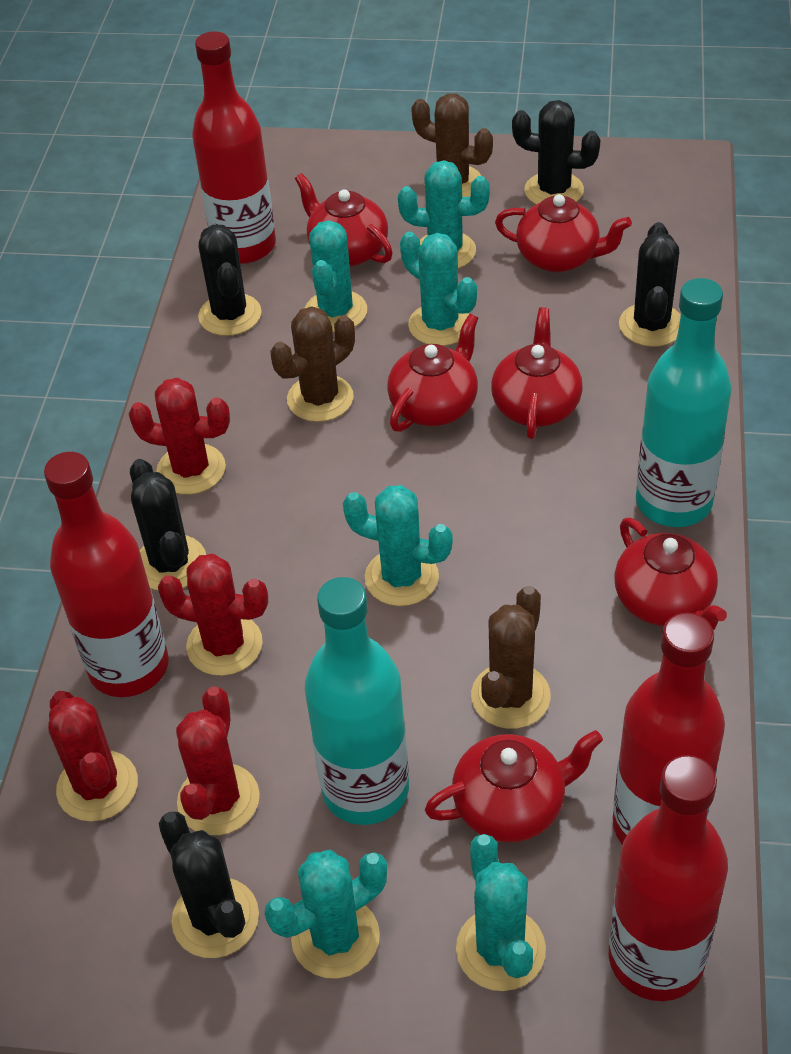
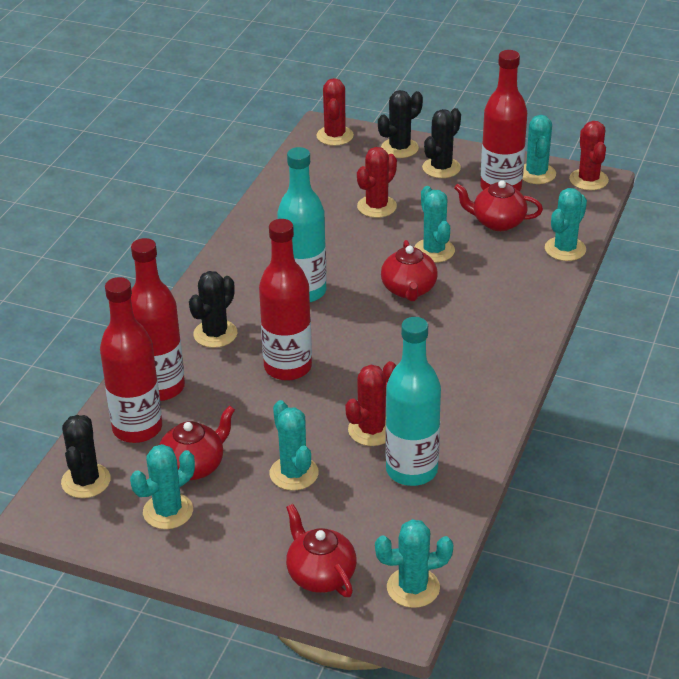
black cactus: 5 -> 4
brown cactus: 3 -> 0
red teapot: 6 -> 4

